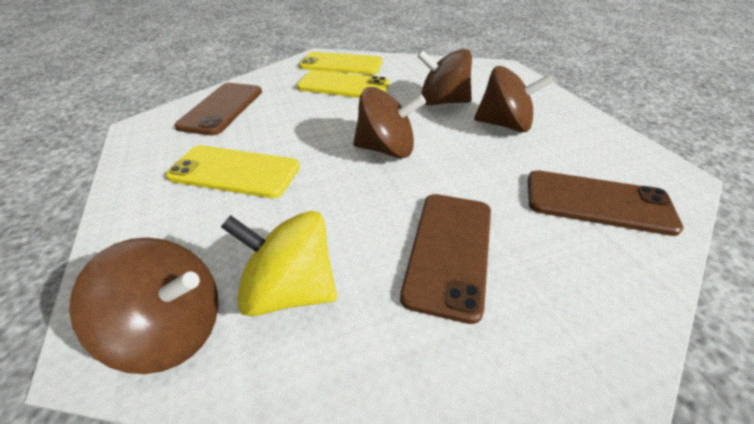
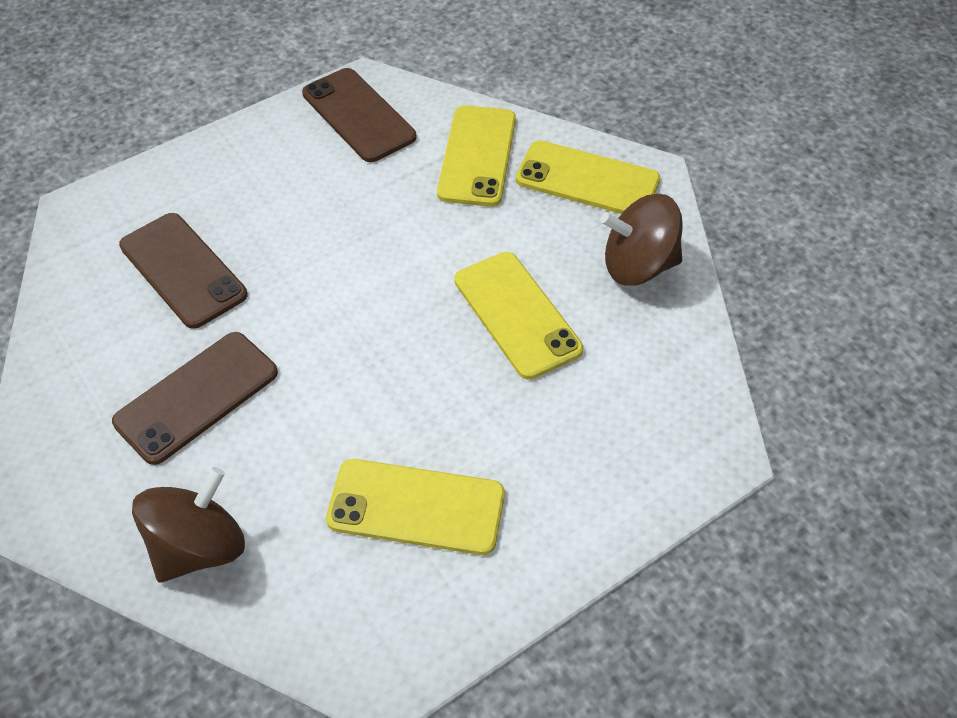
brown spinning top: 4 -> 2
yellow phone: 3 -> 4
yellow spinning top: 1 -> 0

